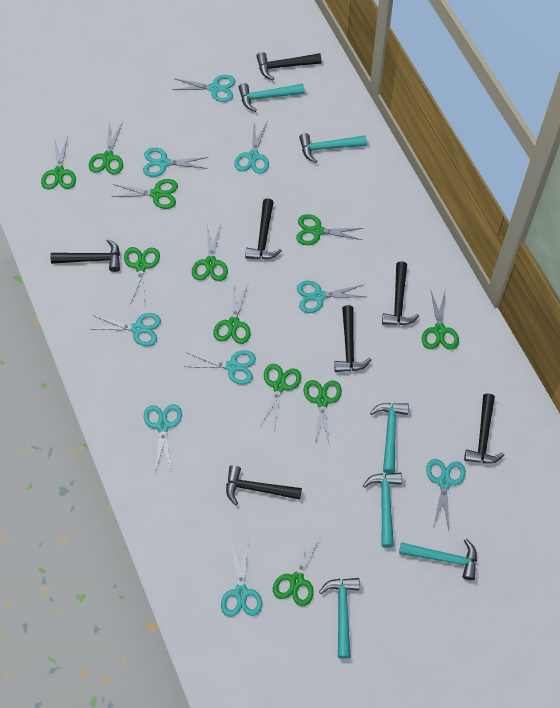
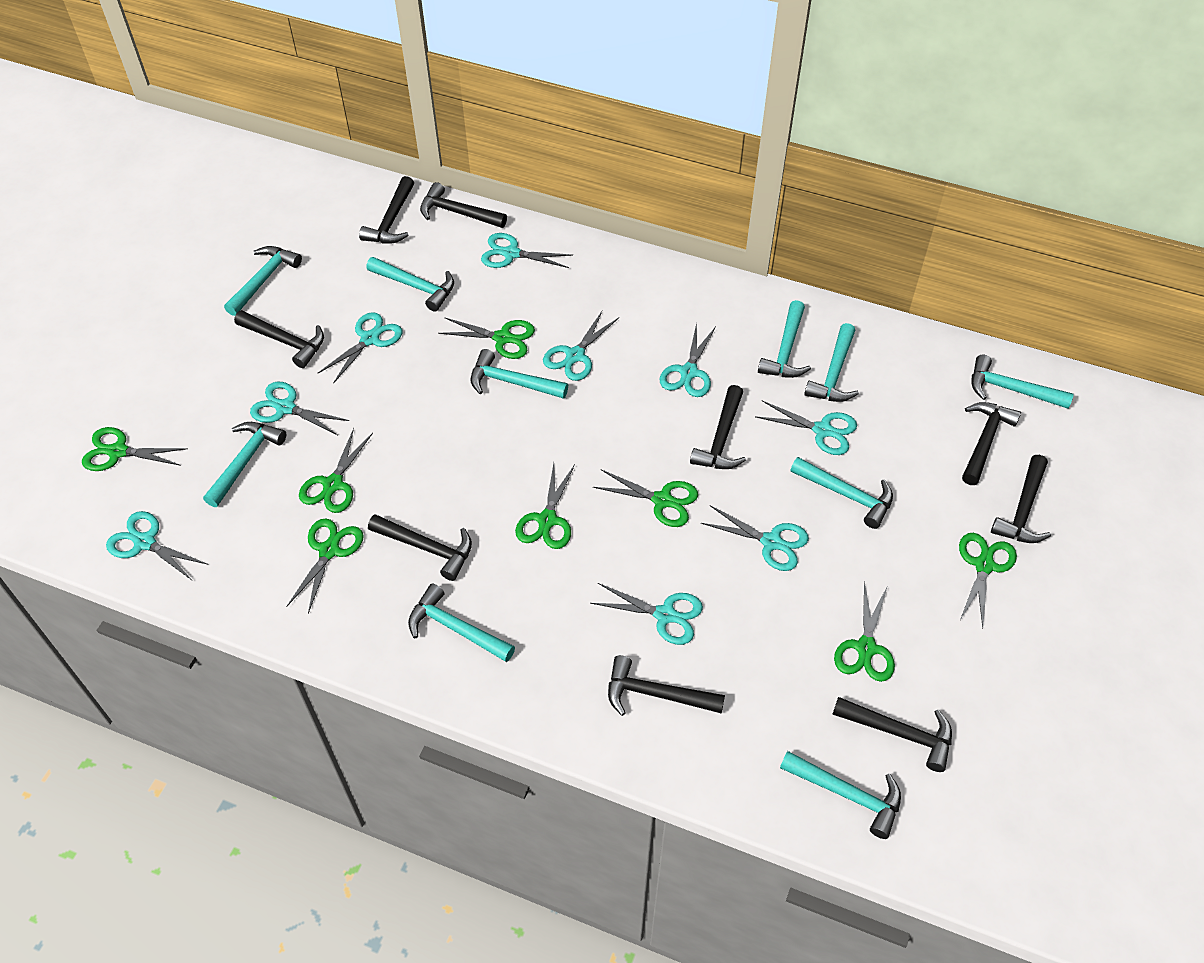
black hammer: 7 -> 9
green scissors: 11 -> 8
turquoise hammer: 6 -> 10

